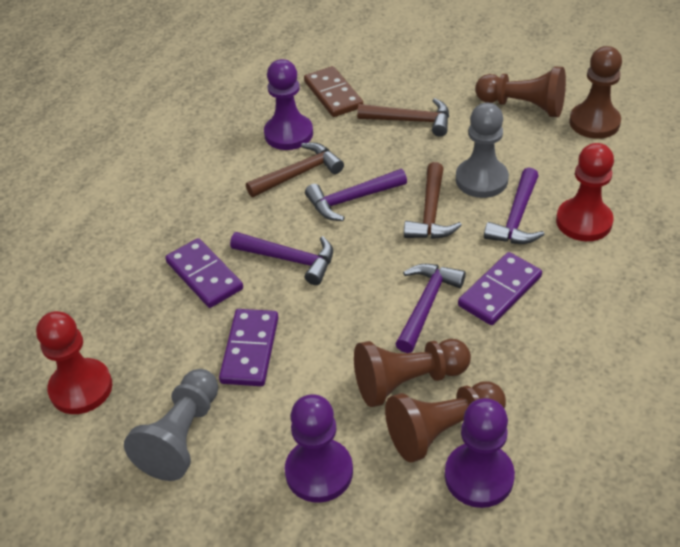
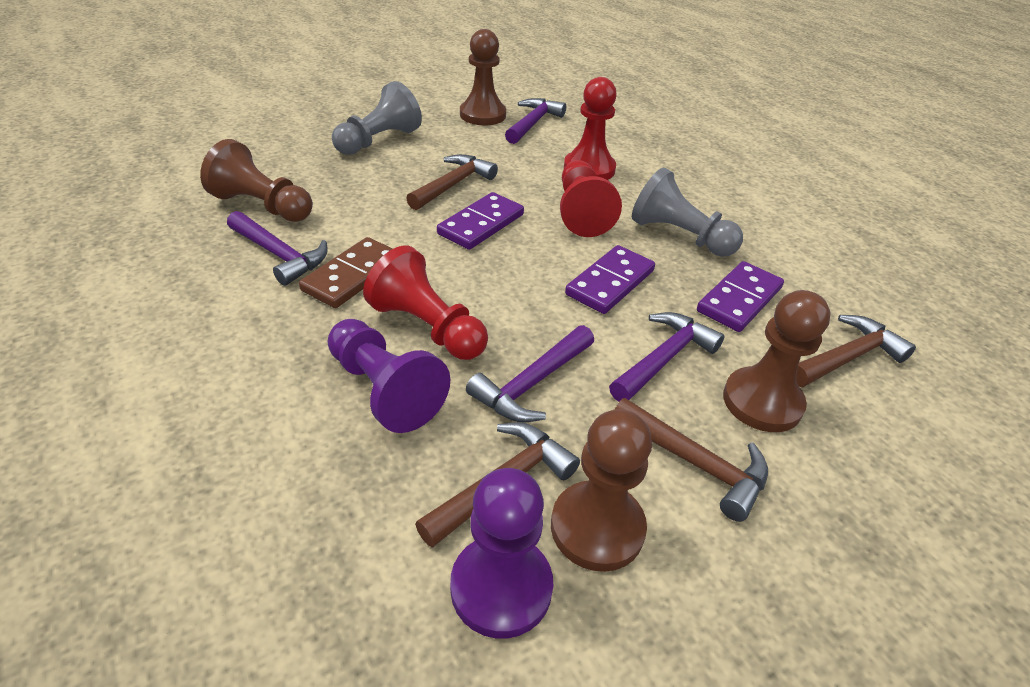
brown hammer: 3 -> 4
purple pawn: 3 -> 2
red pawn: 2 -> 3

